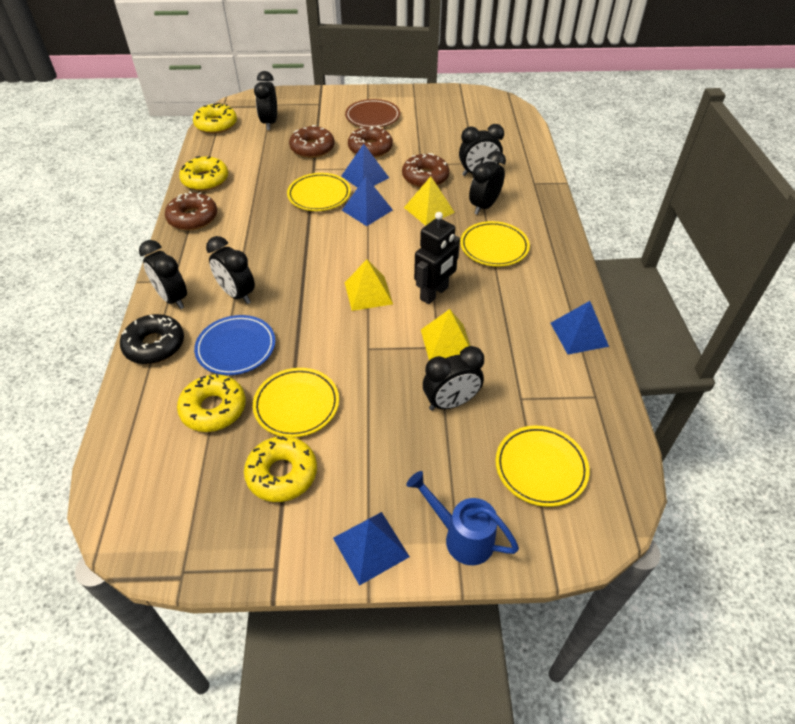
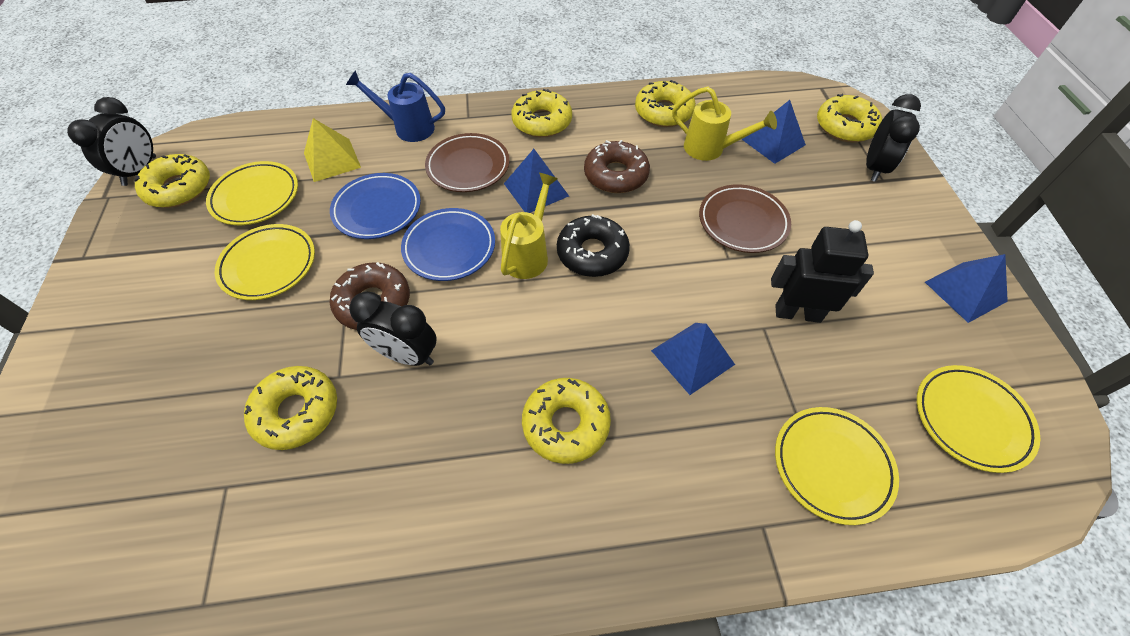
black clock: 6 -> 3
blue plate: 1 -> 2
brown donut: 4 -> 2
brown plate: 1 -> 2
yellow donut: 4 -> 6
yellow pyramid: 3 -> 1
yellow watering can: 0 -> 2

